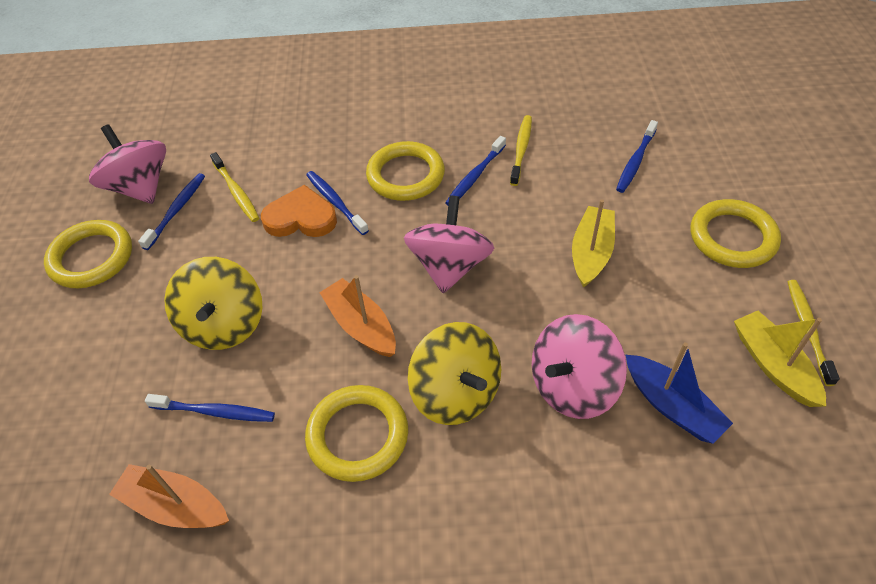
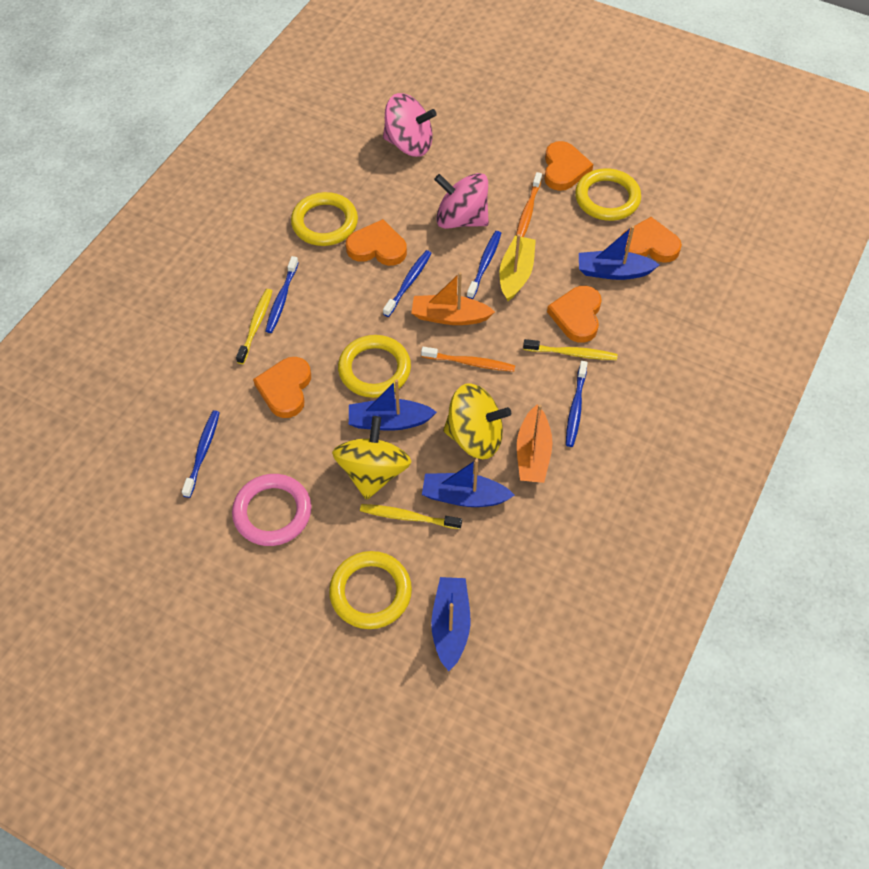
blue boat: 1 -> 4
orange heart: 1 -> 5
orange toothbrush: 0 -> 2
pink ring: 0 -> 1
pink spinning top: 3 -> 2
yellow boat: 2 -> 1

